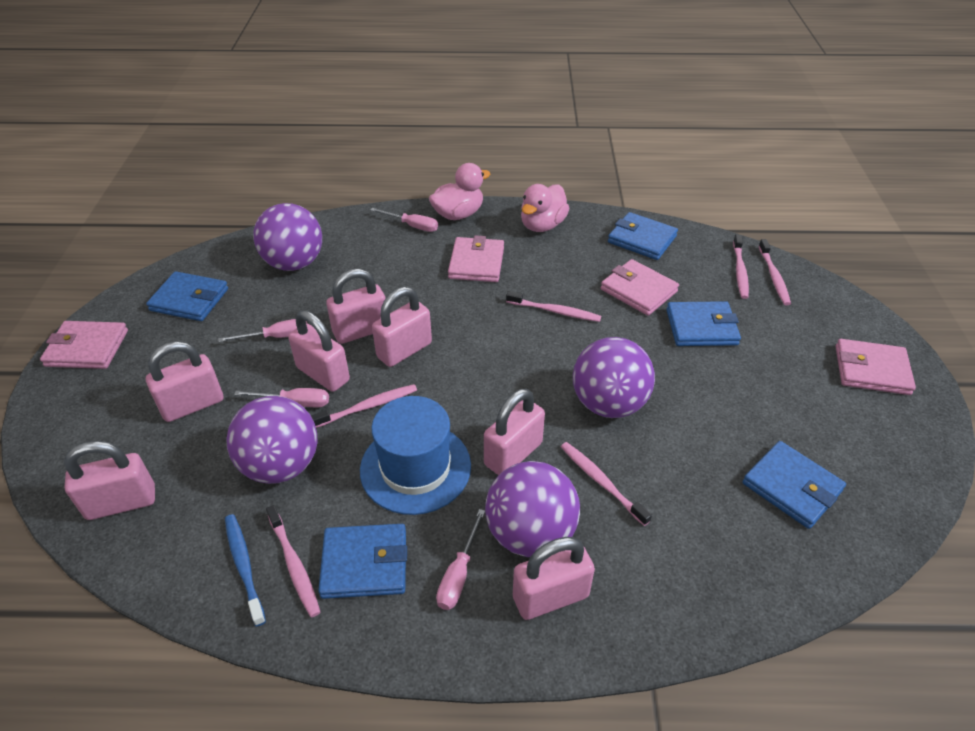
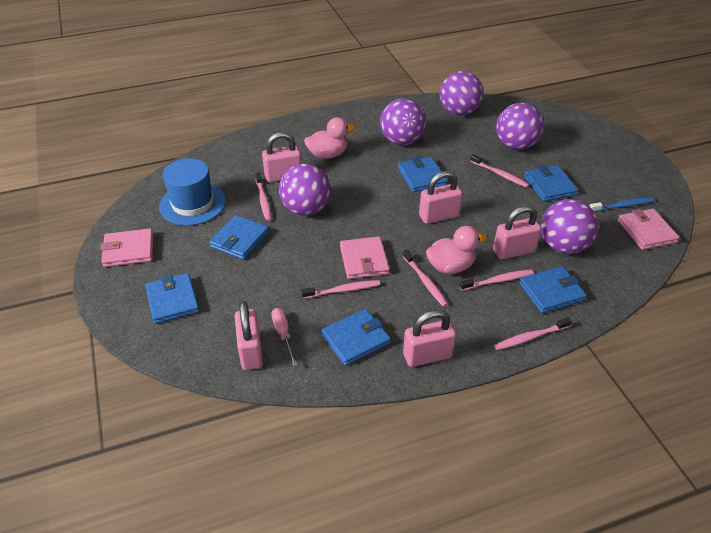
blue wallet: 5 -> 6
pink padlock: 7 -> 5
pink screwdriver: 4 -> 1
pink wallet: 4 -> 3
purple ball: 4 -> 5

